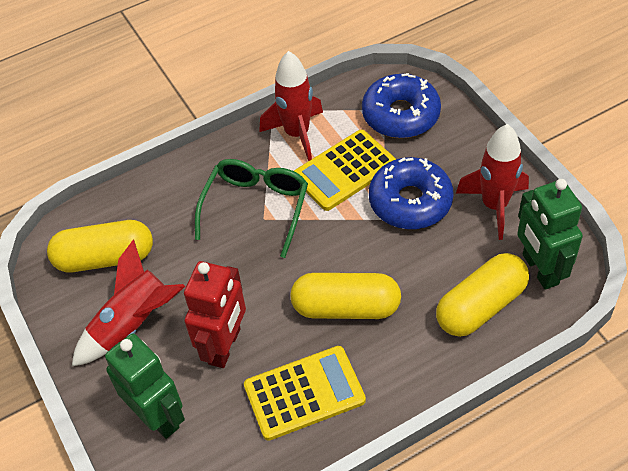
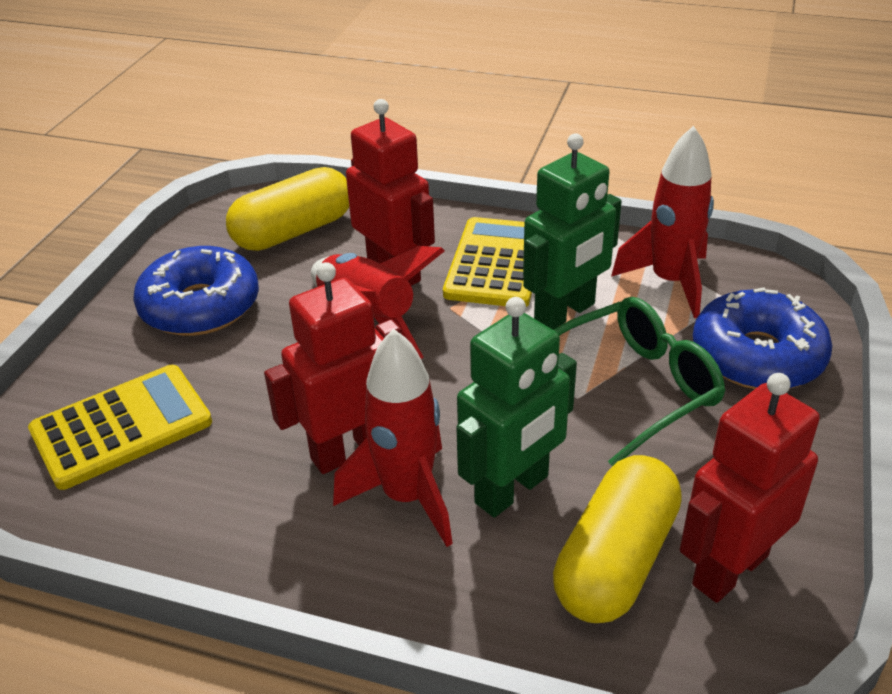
red robot: 1 -> 3
yellow capsule: 3 -> 2

